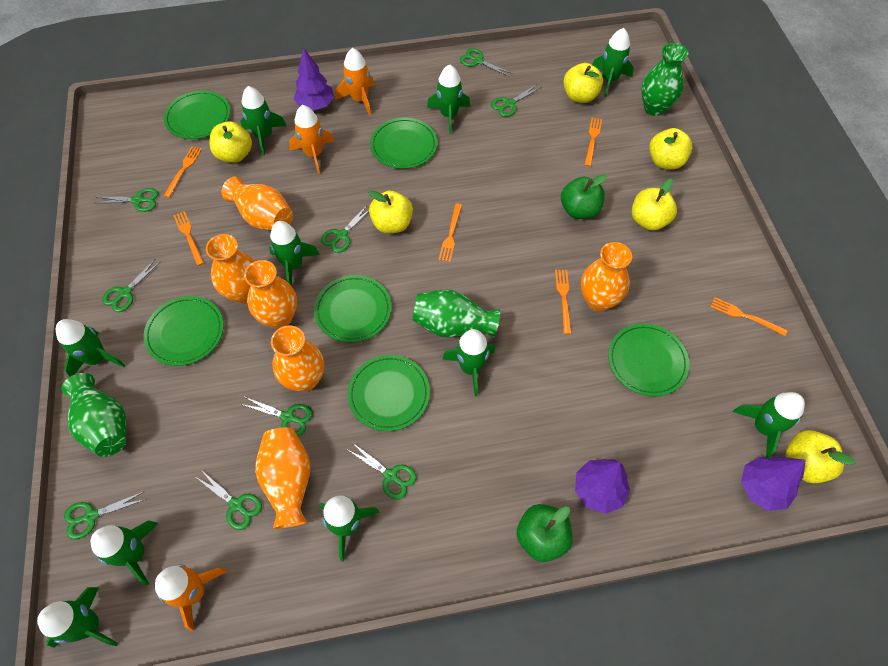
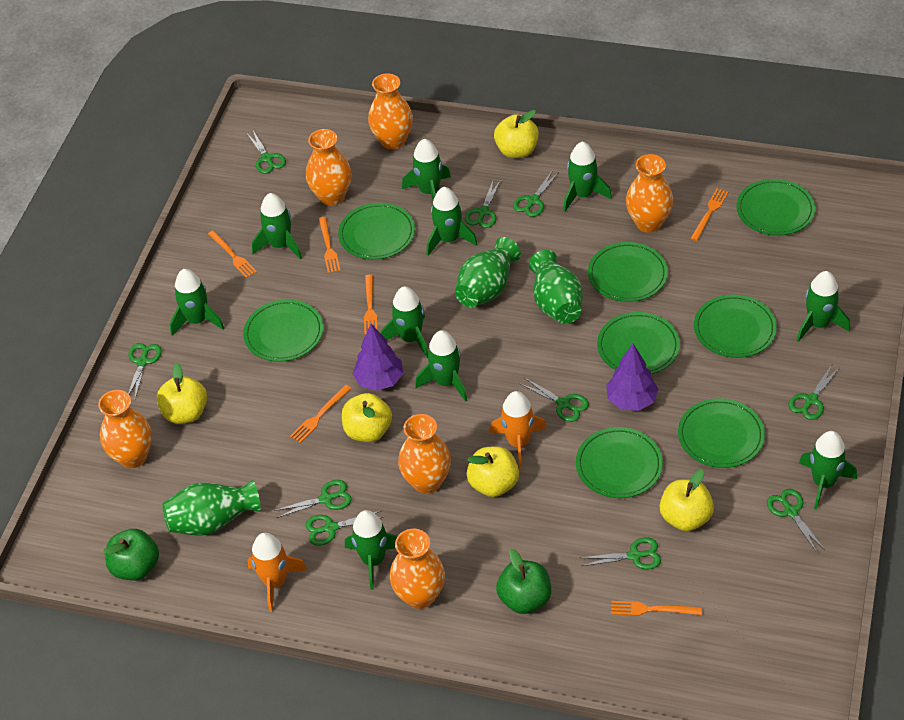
green plate: 6 -> 8
green scissors: 9 -> 10
orange rocket: 3 -> 2
purple tree: 3 -> 2
yellow apple: 6 -> 5

